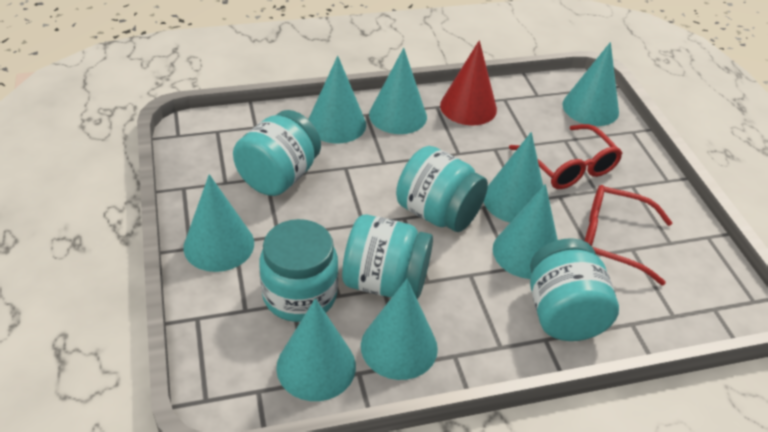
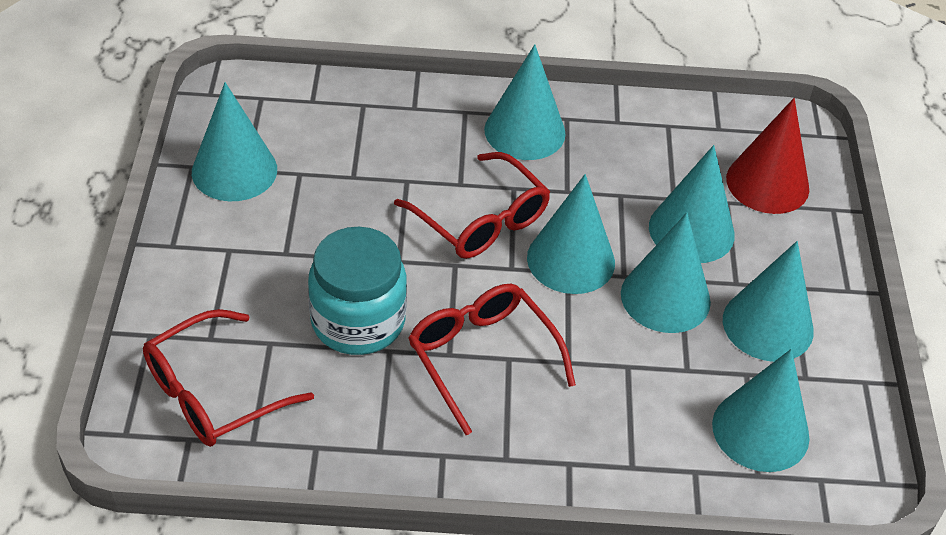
red glasses: 2 -> 3
turquoise cone: 8 -> 7
turquoise jar: 5 -> 1

